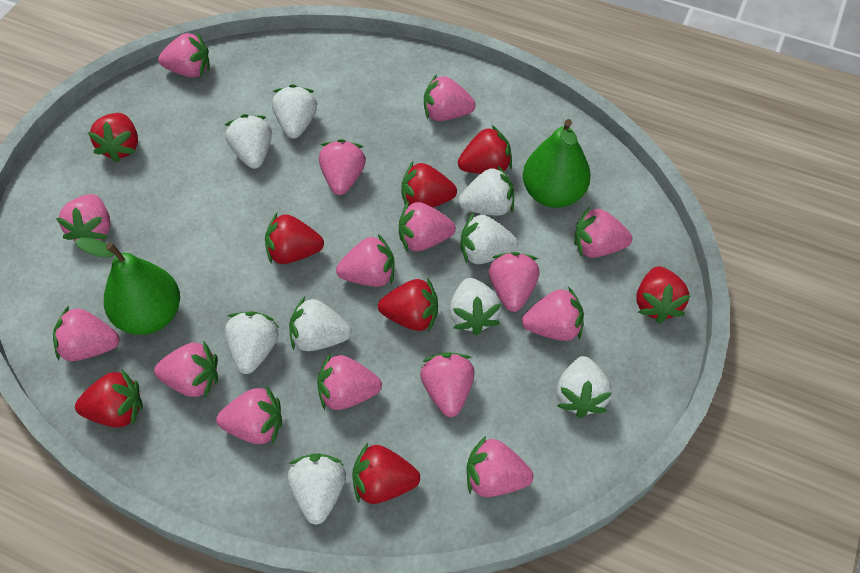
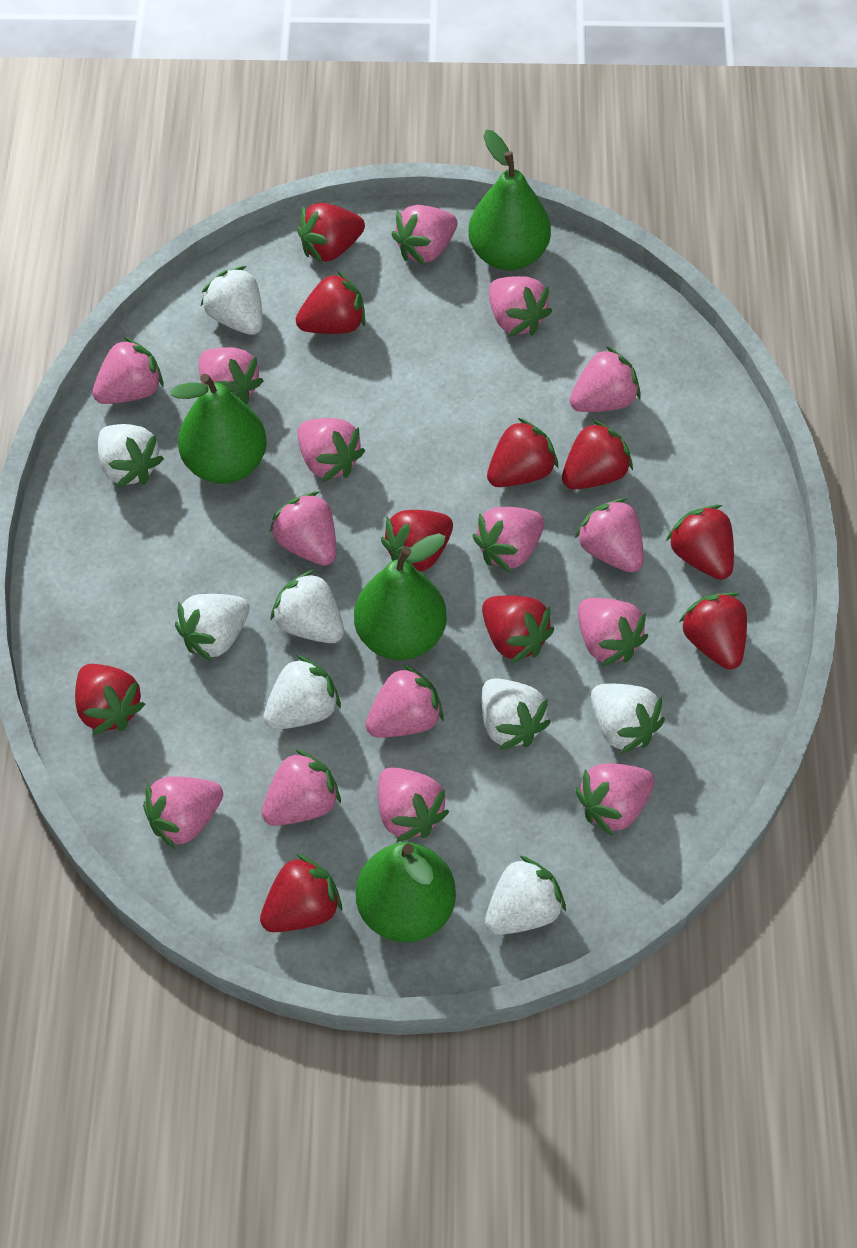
green pear: 2 -> 4
red strawberry: 8 -> 10
white strawberry: 9 -> 8

